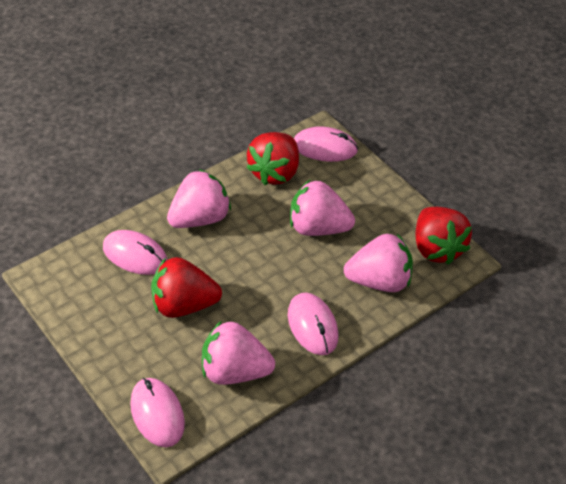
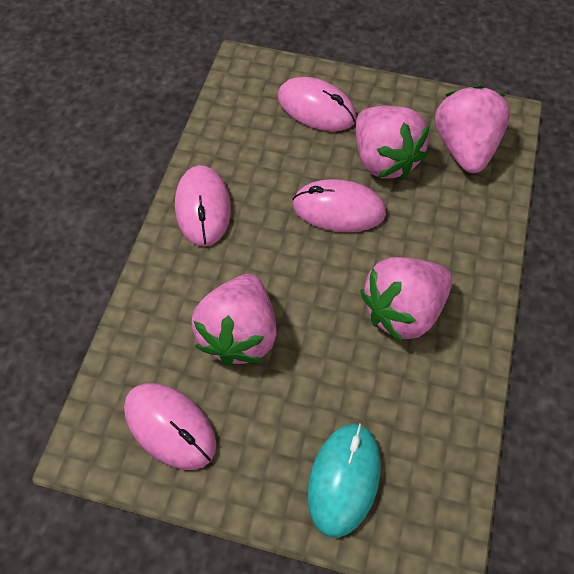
red strawberry: 3 -> 0
turquoise mouse: 0 -> 1

